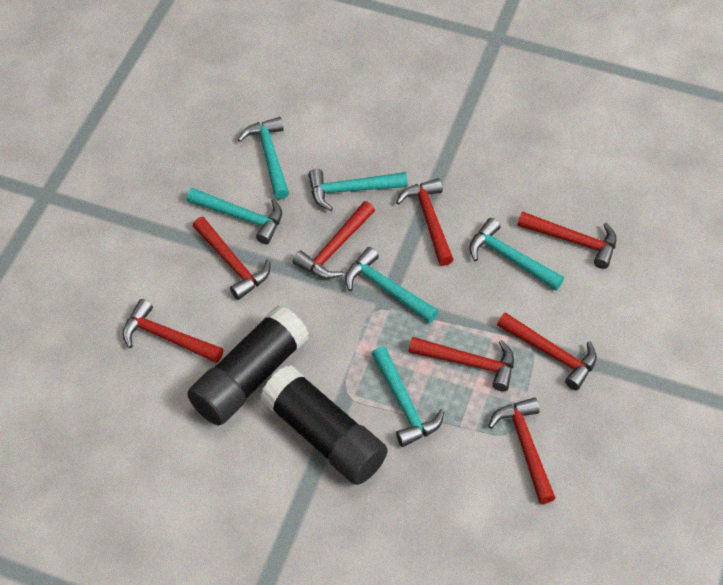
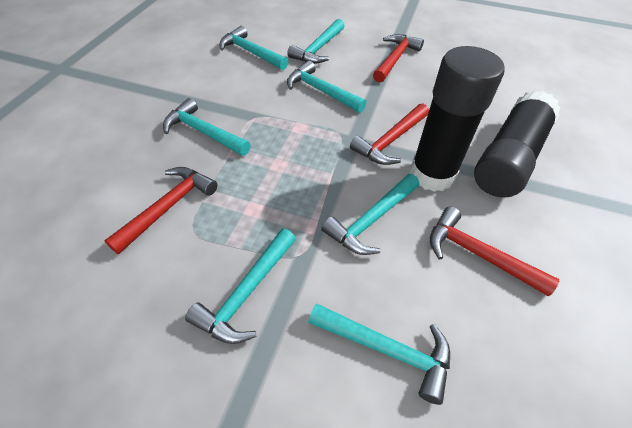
red hammer: 8 -> 4
turquoise hammer: 6 -> 7

